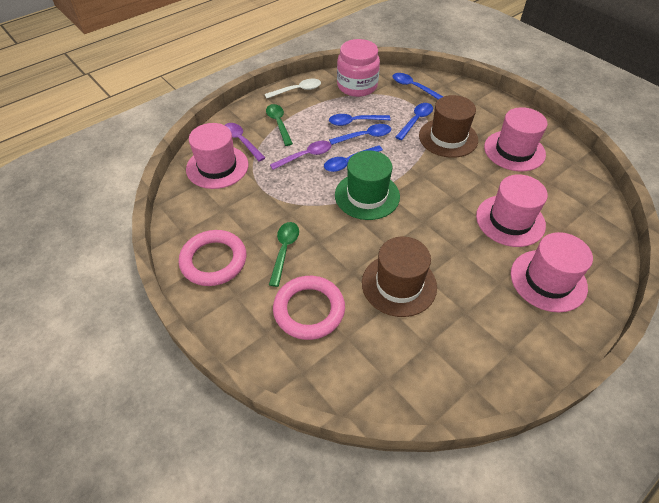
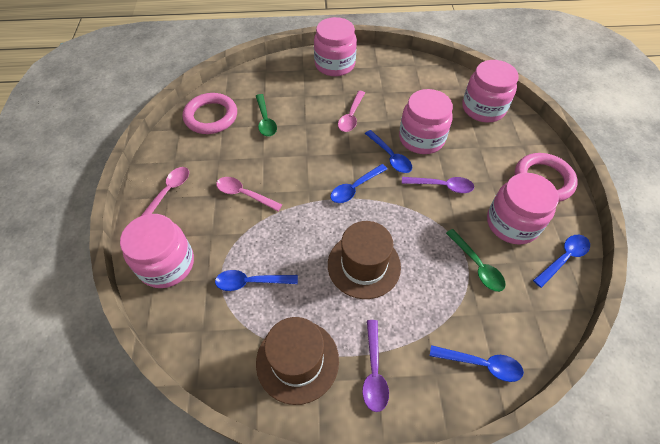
green hat: 1 -> 0
pink hat: 4 -> 0
pink jar: 1 -> 5
pink spoon: 0 -> 3
white spoon: 1 -> 0

